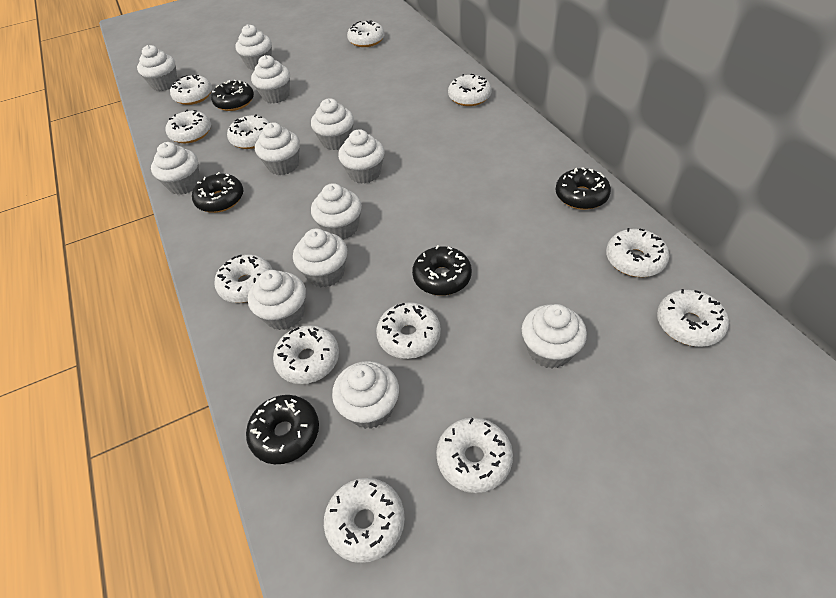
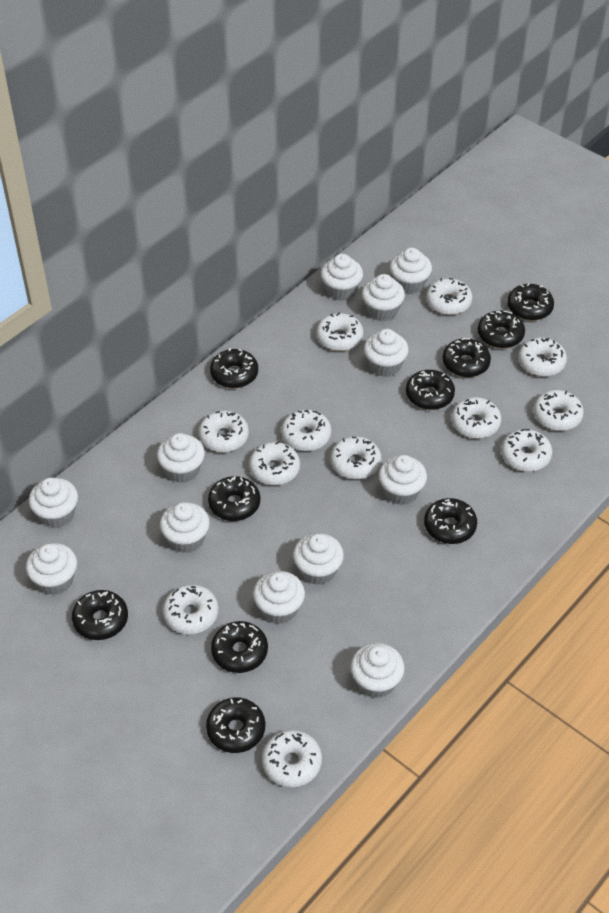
black donut: 5 -> 10

